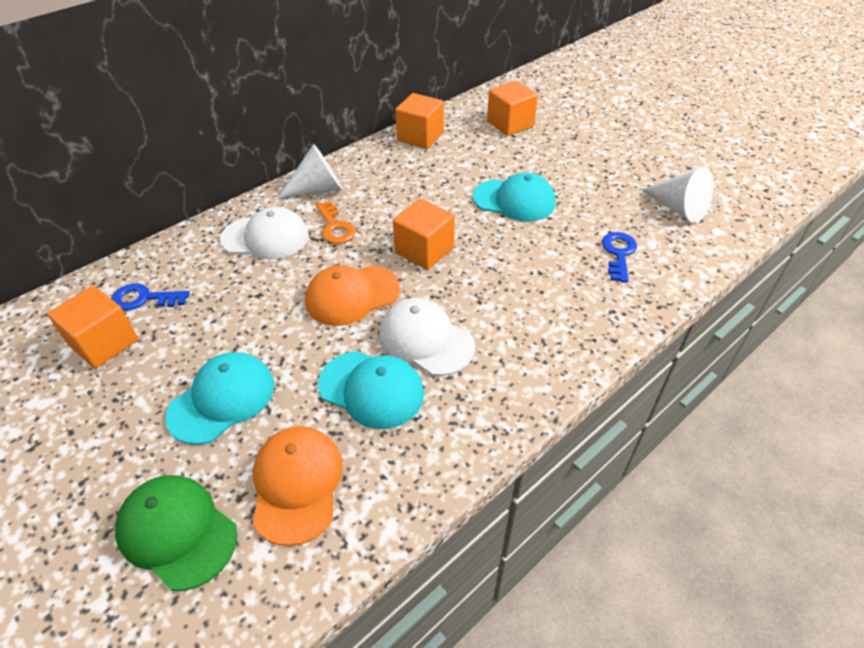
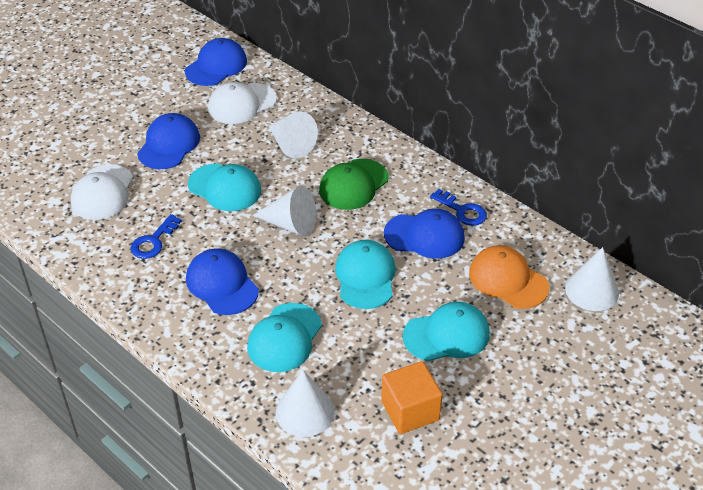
blue cap: 0 -> 4
orange cap: 2 -> 1
orange cube: 4 -> 1
orange key: 1 -> 0
turquoise cap: 3 -> 4
white cone: 2 -> 4

